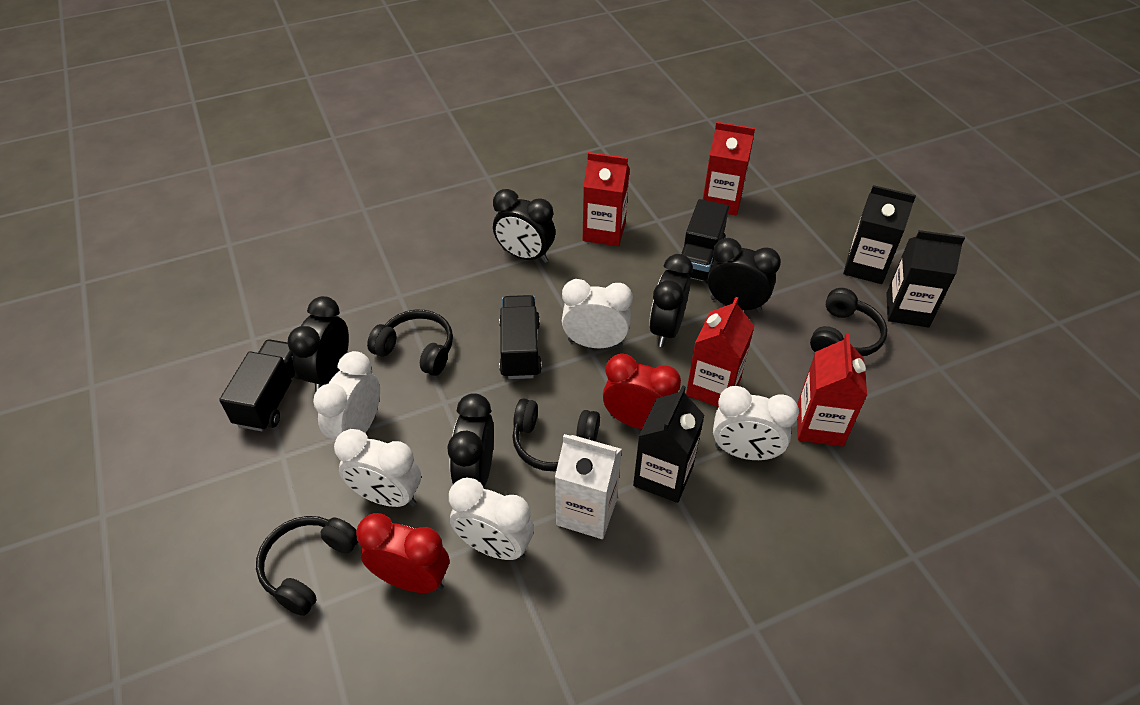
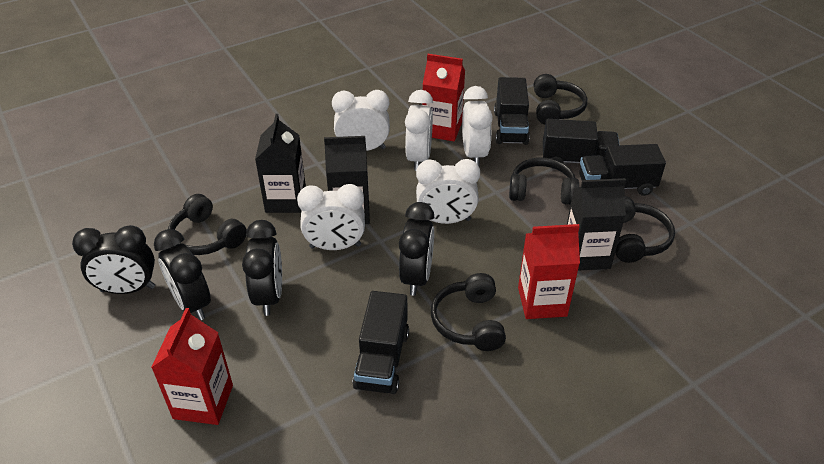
black clock: 5 -> 4
black headphones: 4 -> 5
black truck: 3 -> 4
red carton: 4 -> 3
red clock: 2 -> 0
white carton: 1 -> 0

